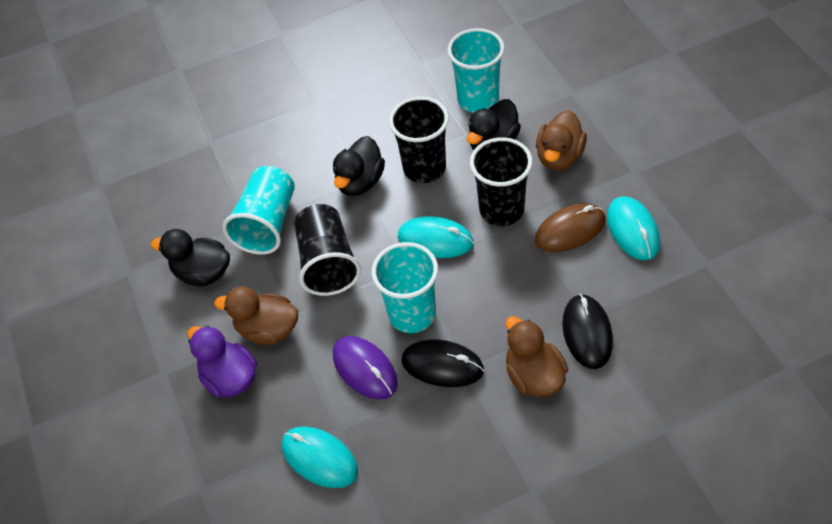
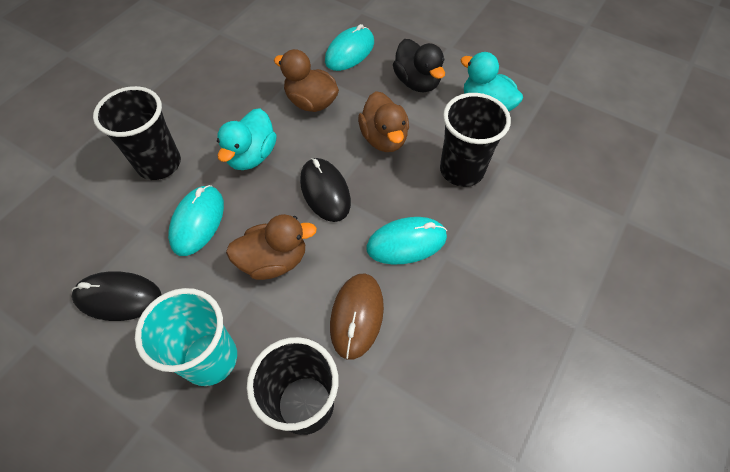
black duck: 3 -> 1
purple duck: 1 -> 0
purple mouse: 1 -> 0
turquoise cup: 3 -> 1
turquoise duck: 0 -> 2

